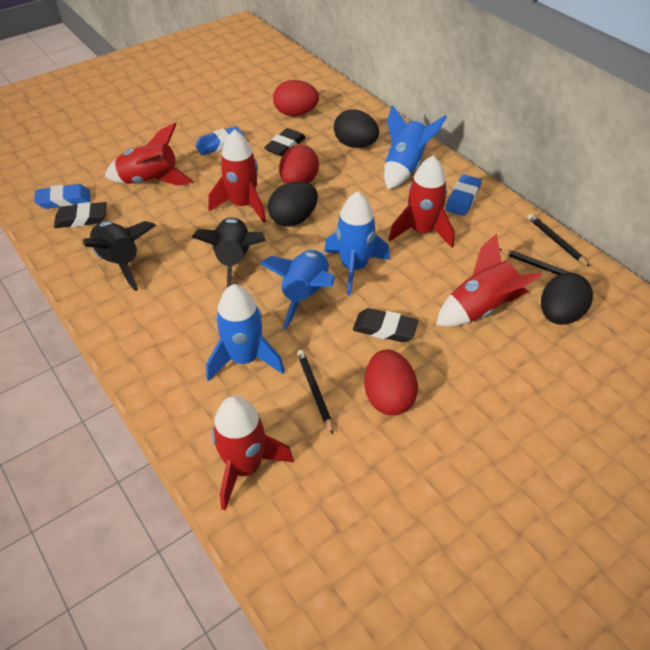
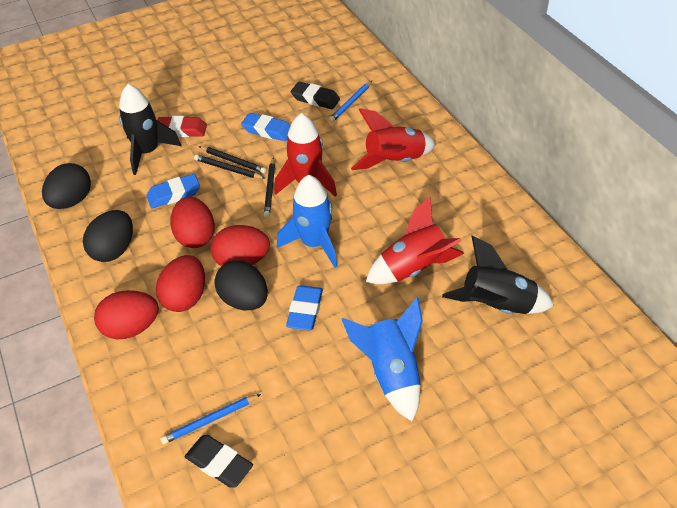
black eraser: 3 -> 2
blue pencil: 0 -> 2
blue rocket: 4 -> 2
red egg: 3 -> 4
red eraser: 0 -> 1
red rocket: 5 -> 3

